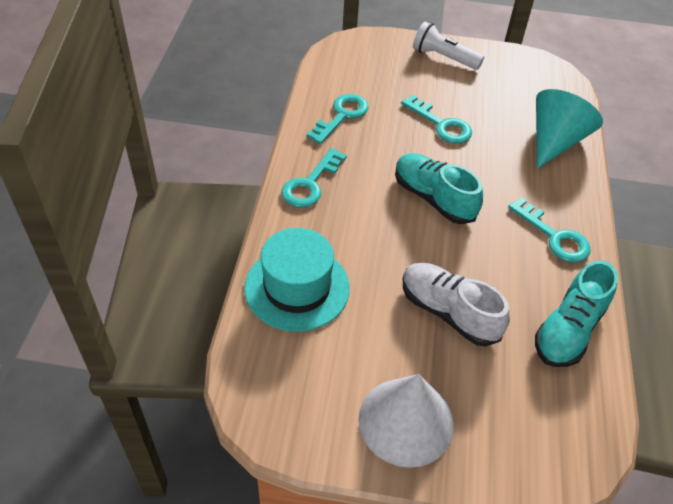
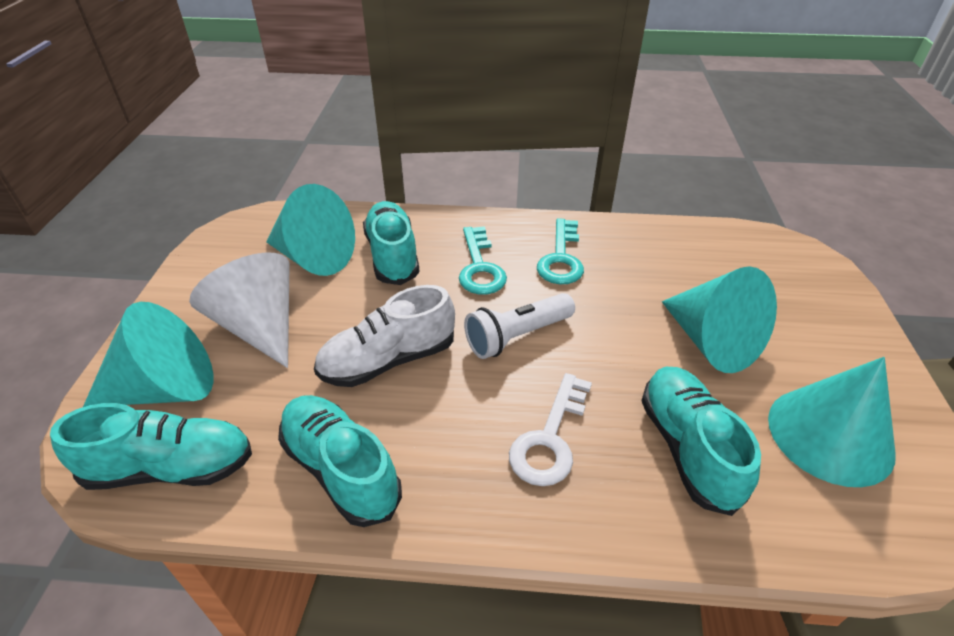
turquoise cone: 1 -> 4
turquoise hat: 1 -> 0
turquoise key: 4 -> 2
turquoise shoe: 2 -> 4
white key: 0 -> 1

